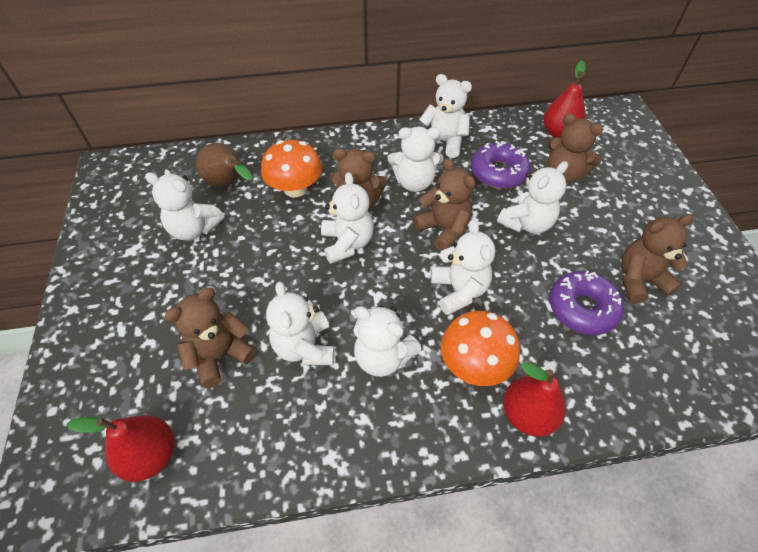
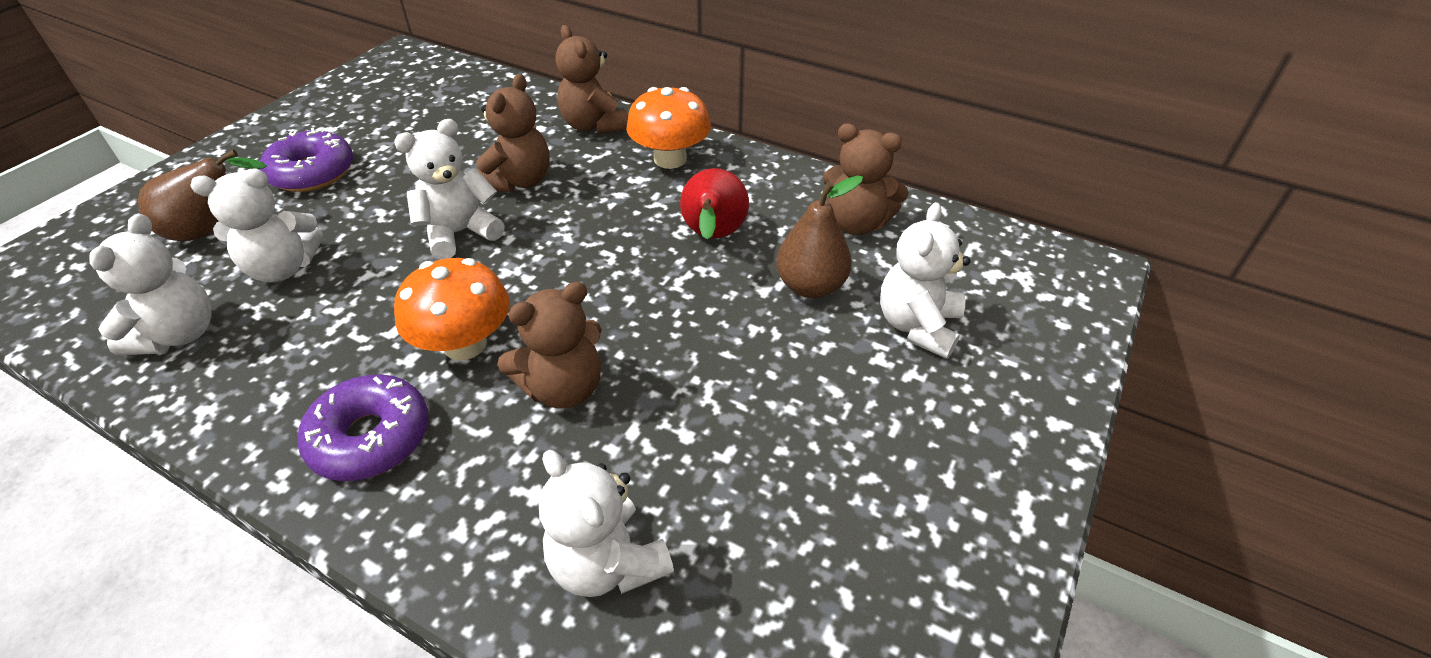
brown pear: 1 -> 2
brown teddy bear: 5 -> 4
red pear: 3 -> 1
white teddy bear: 8 -> 5

